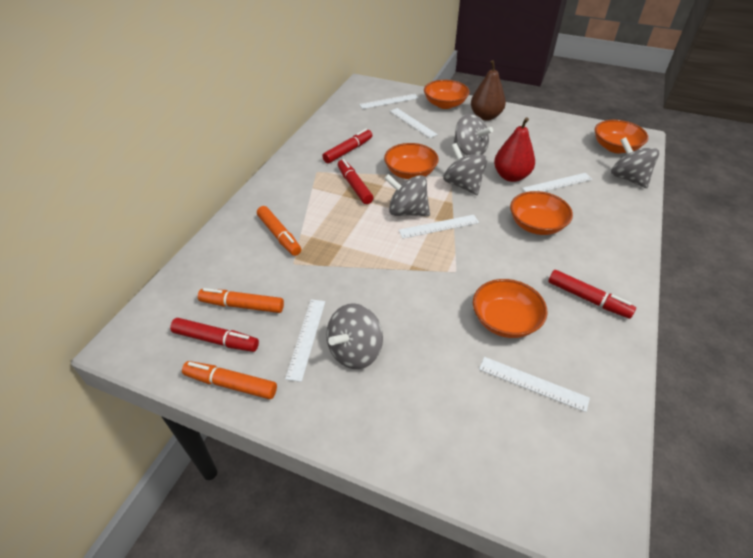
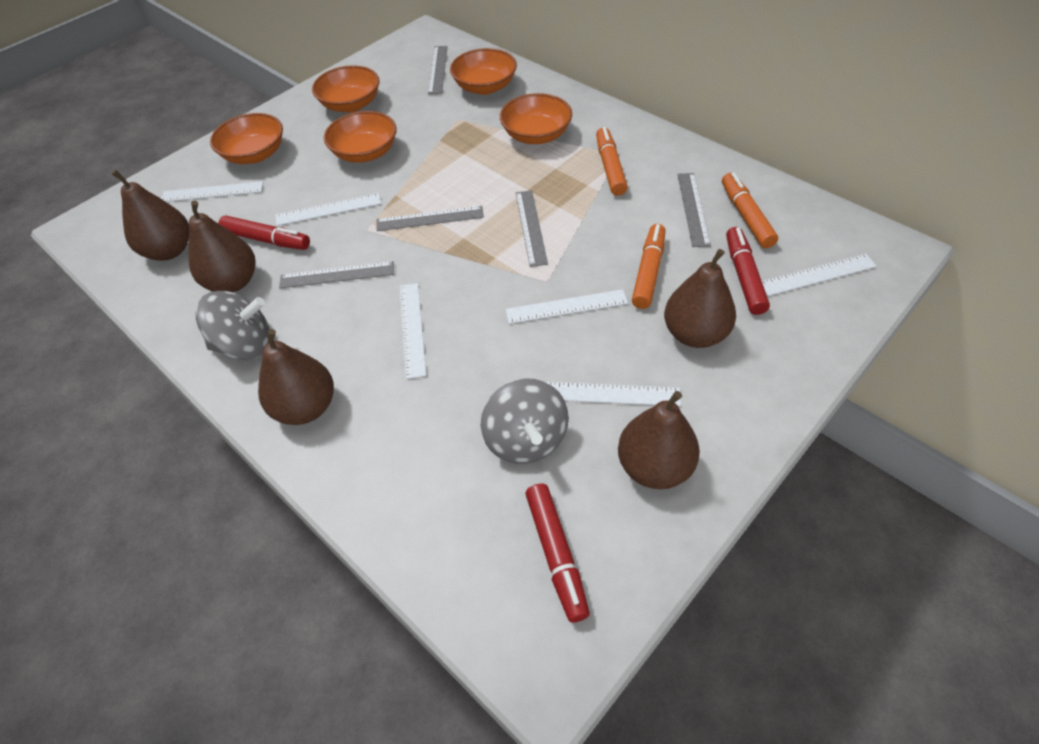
brown pear: 1 -> 5
grey ruler: 0 -> 5
grey spinning top: 5 -> 2
red marker: 4 -> 3
red pear: 1 -> 0

